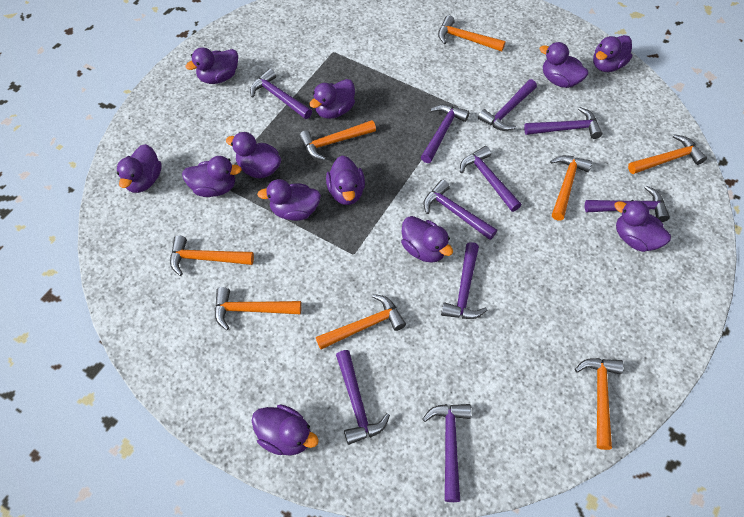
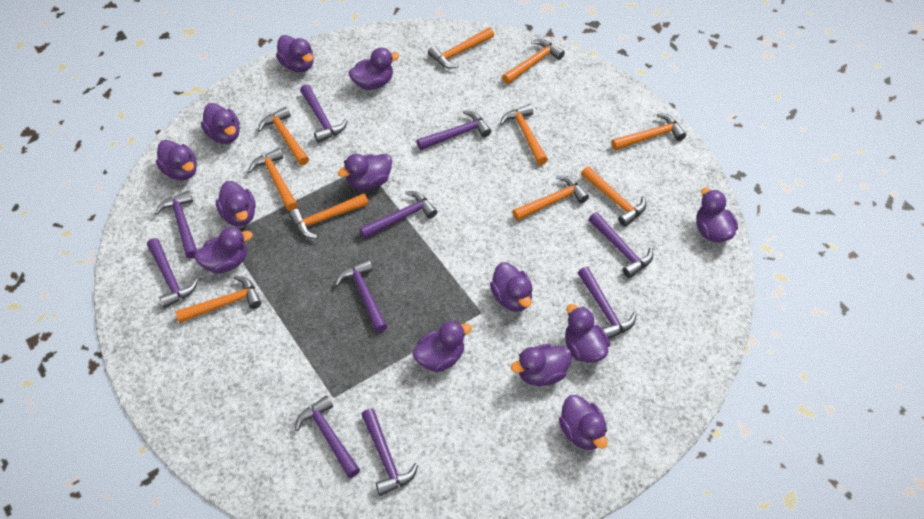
orange hammer: 8 -> 10
purple duck: 12 -> 13

